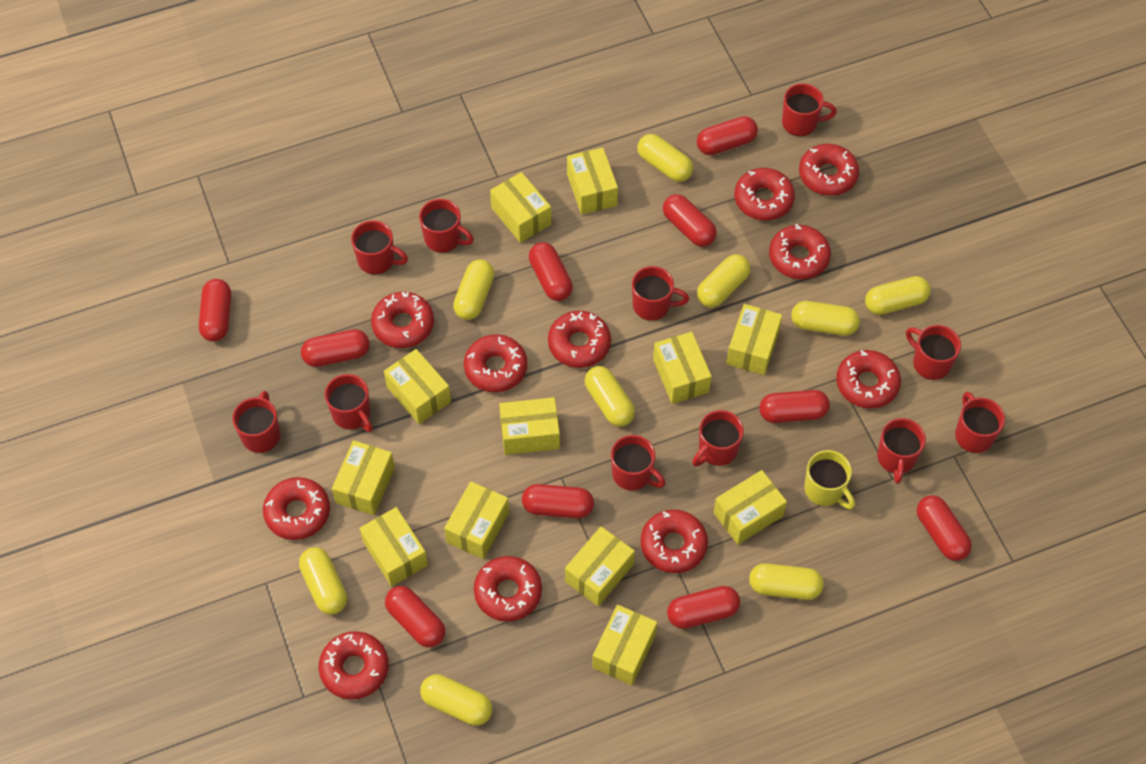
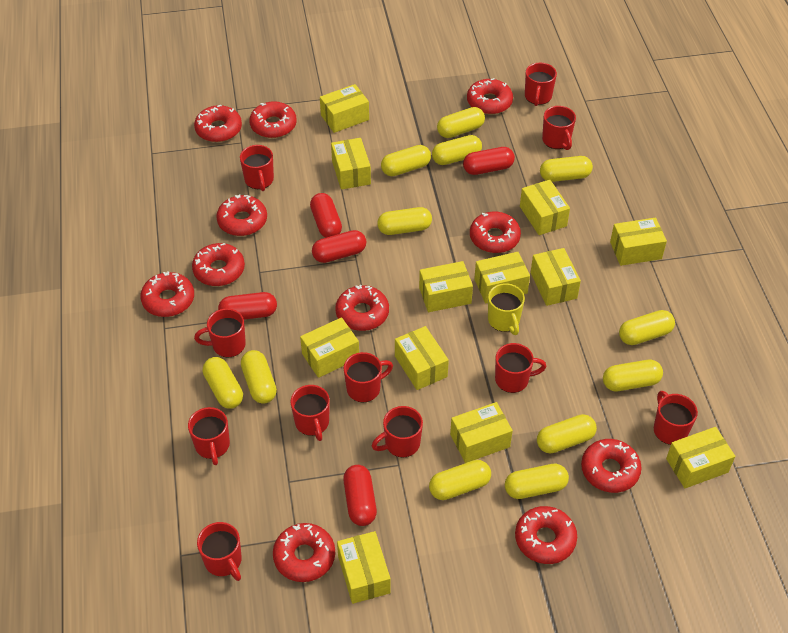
red capsule: 10 -> 5
yellow capsule: 9 -> 12

